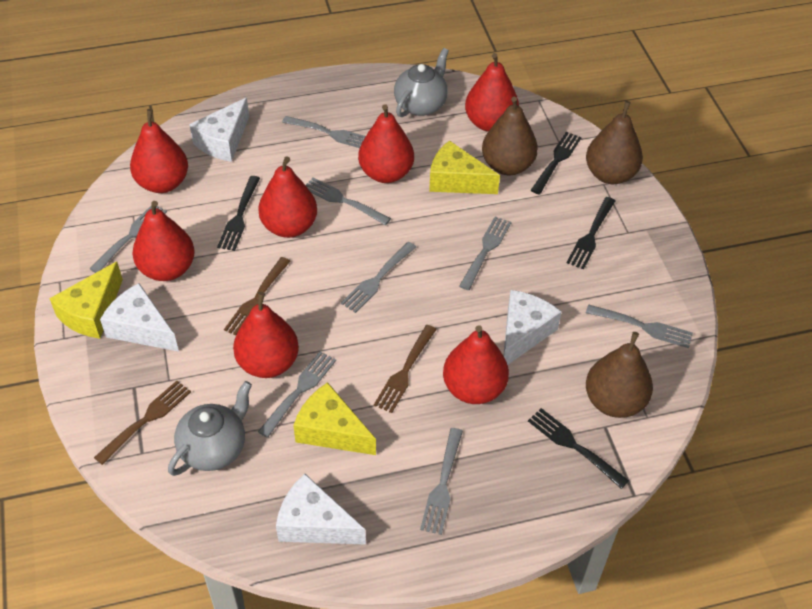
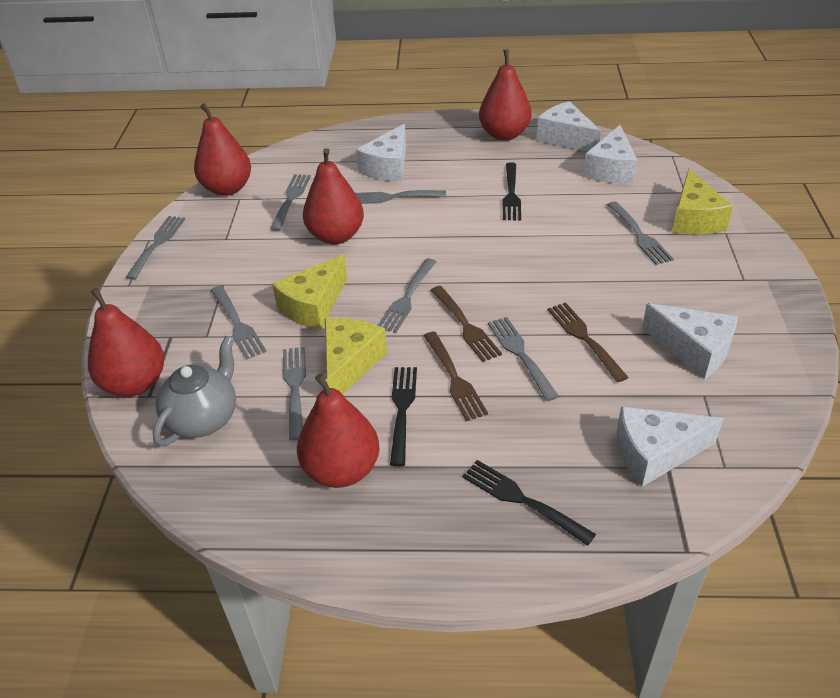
black fork: 4 -> 3
brown pear: 3 -> 0
grey teapot: 2 -> 1
red pear: 7 -> 5
white cheese: 4 -> 5

